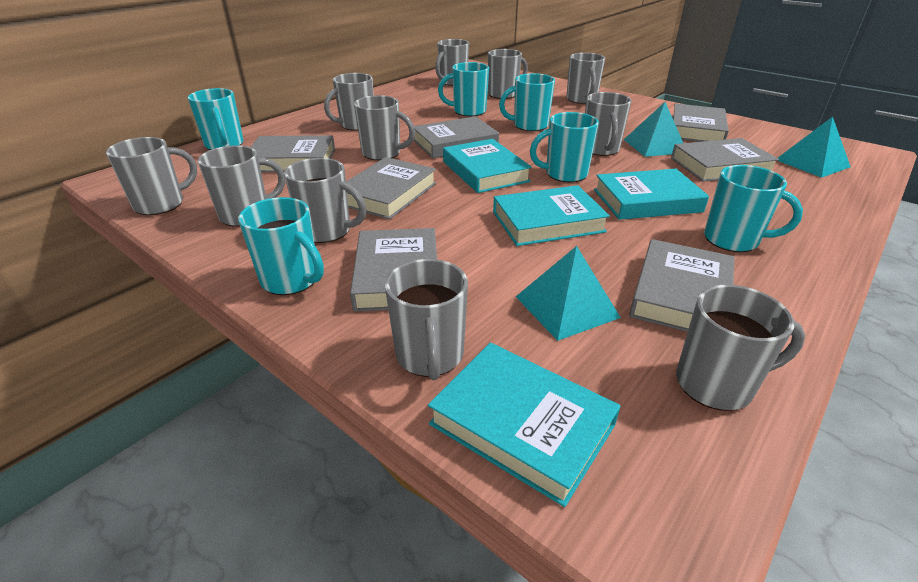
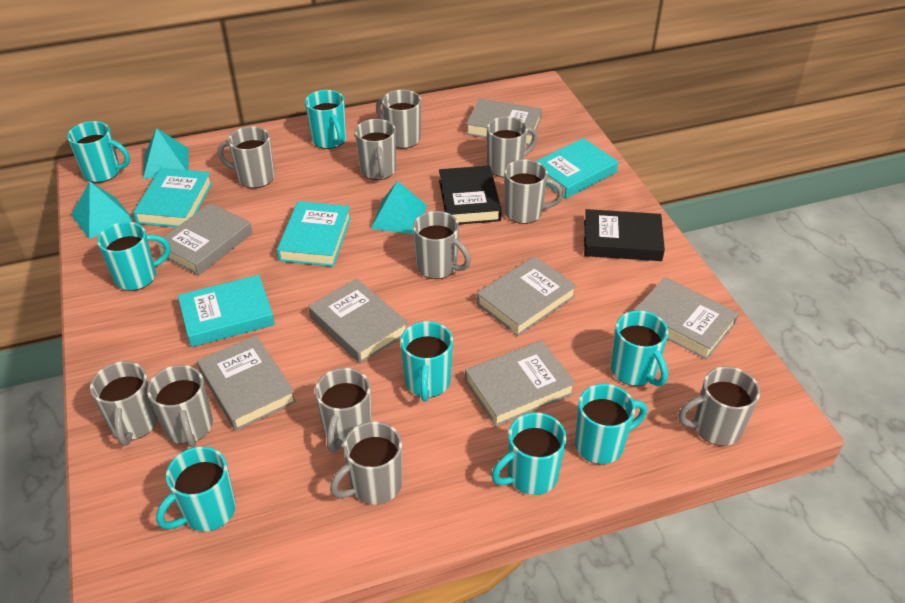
black book: 0 -> 2
turquoise mug: 6 -> 8

